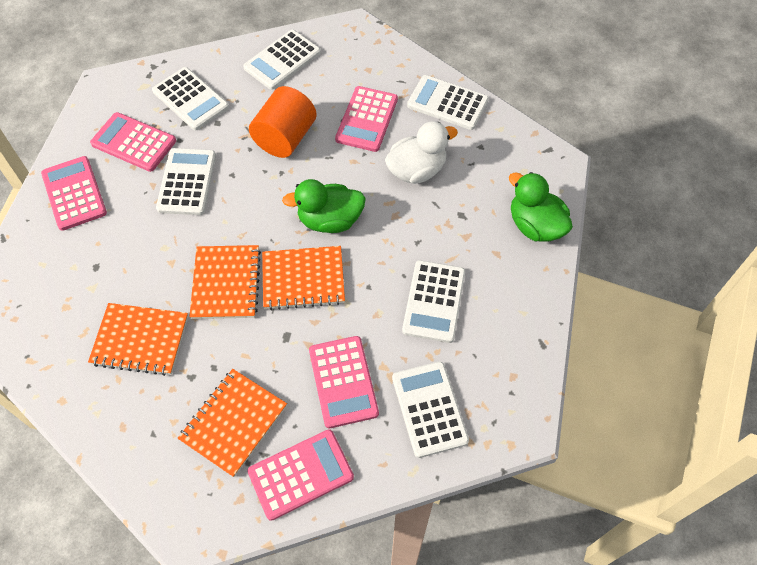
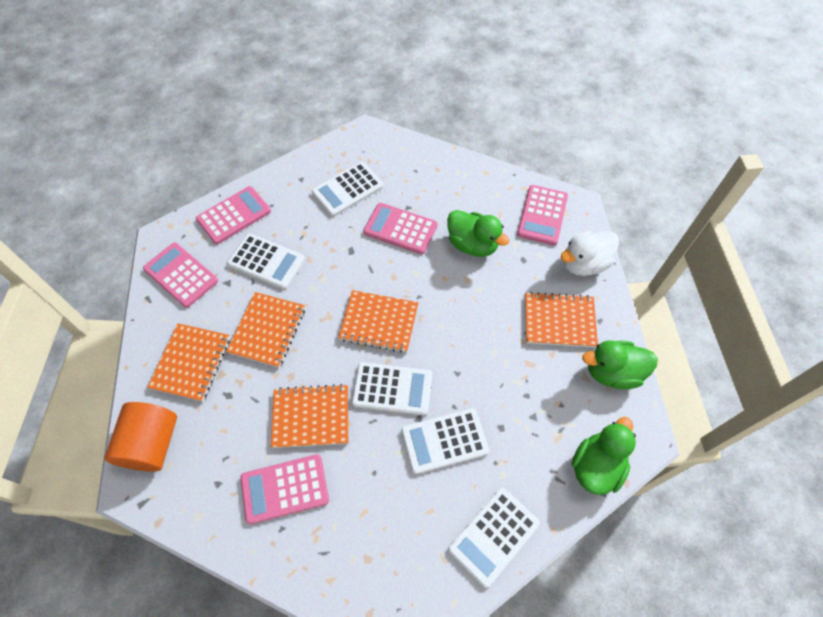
green duck: 2 -> 3
orange notebook: 4 -> 5
white calculator: 6 -> 5

